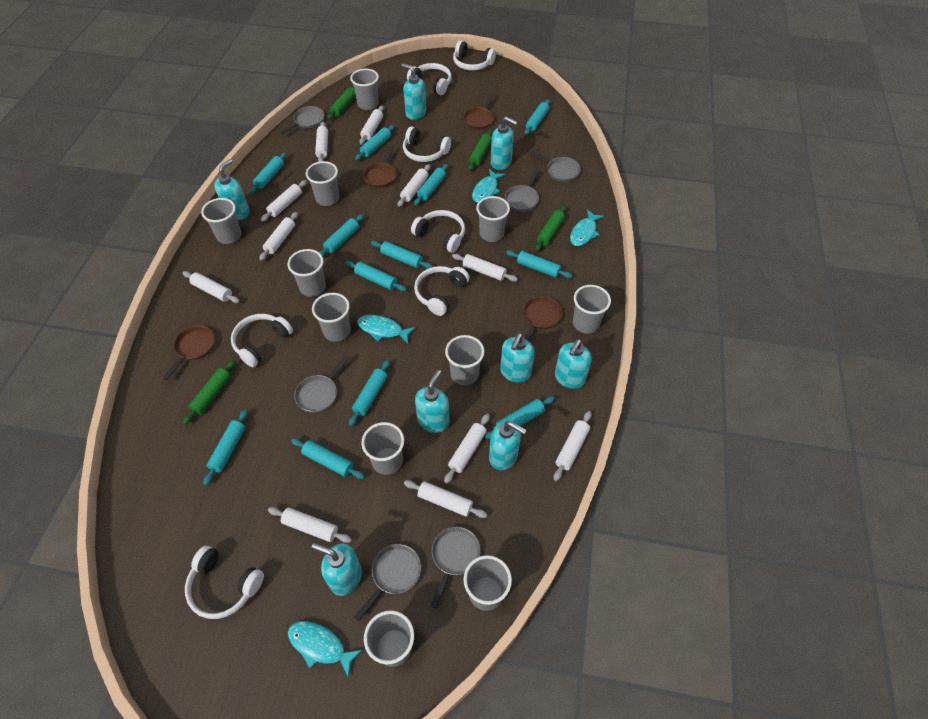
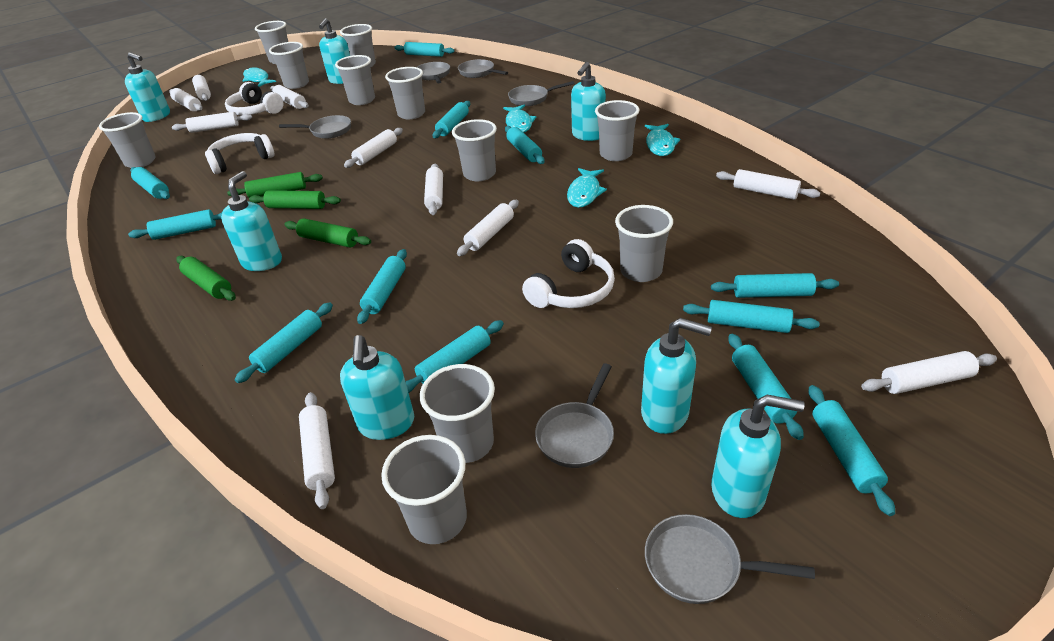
brown pan: 4 -> 0
turquoise soap dispenser: 8 -> 7
white headphones: 7 -> 3
white rolling pin: 11 -> 10

